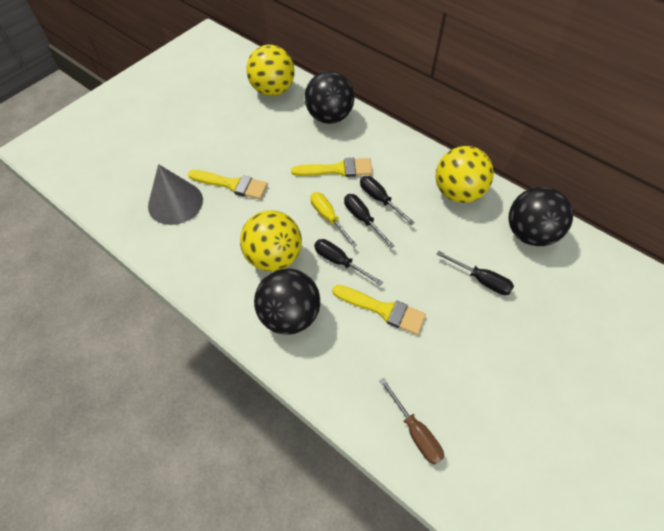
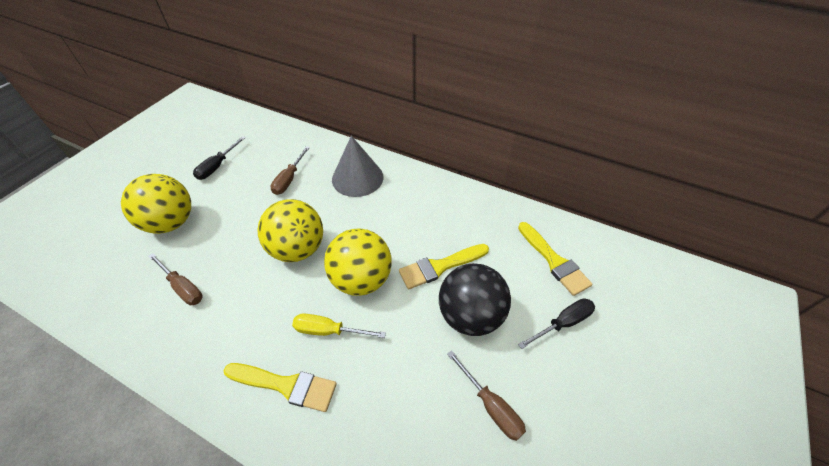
black ball: 3 -> 1
black screwdriver: 4 -> 2
brown screwdriver: 1 -> 3

